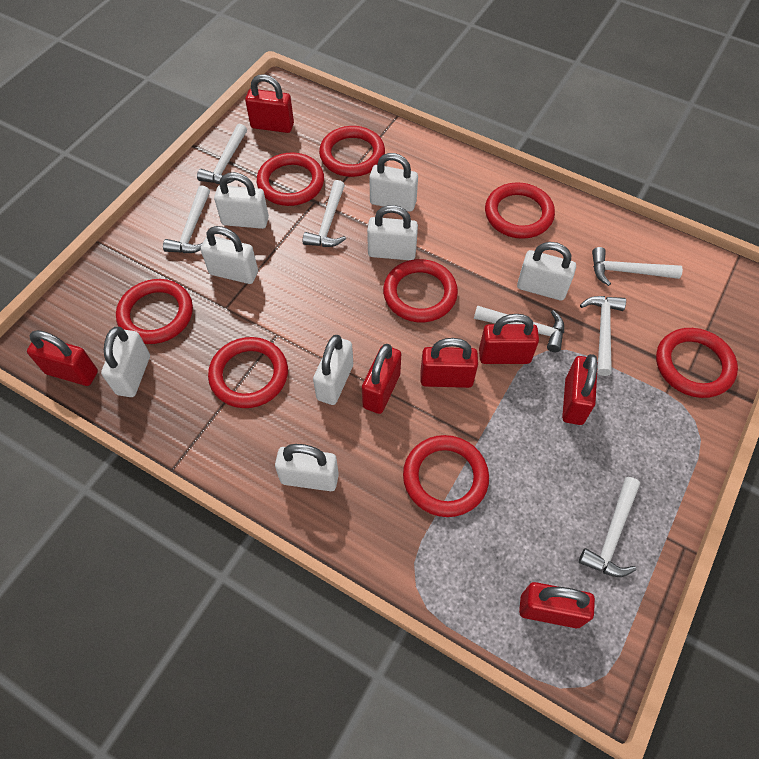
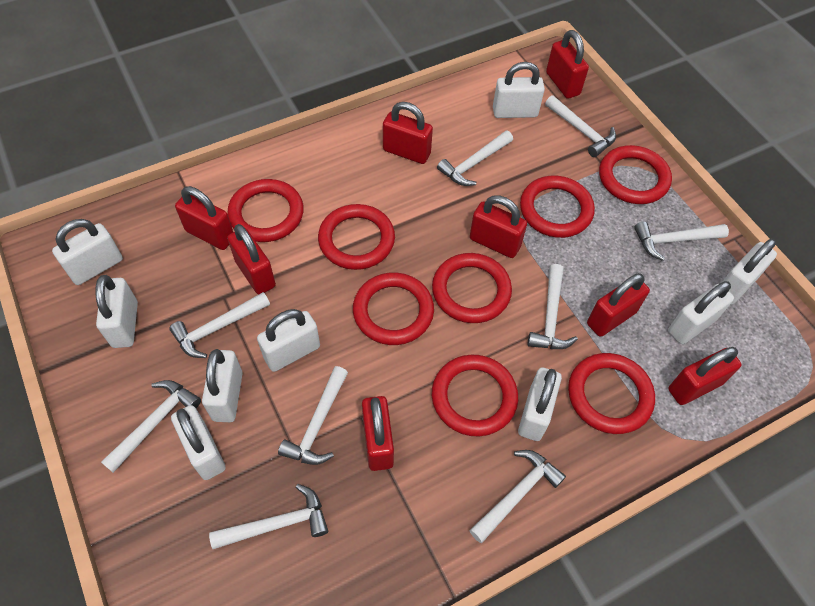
red padlock: 7 -> 8
white hammer: 7 -> 9
white padlock: 8 -> 9

